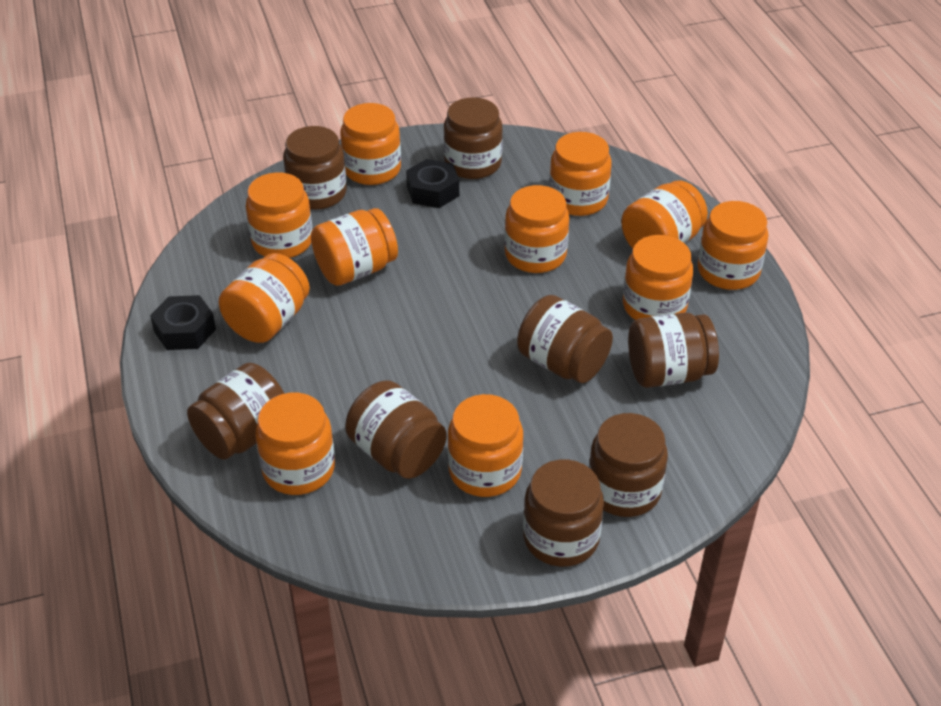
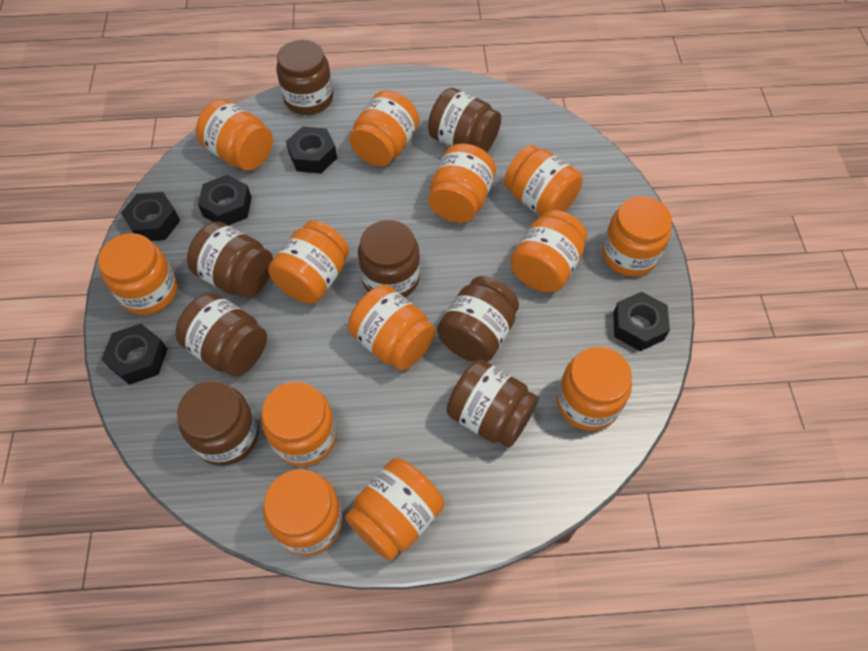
black nut: 2 -> 5
orange jar: 11 -> 13

